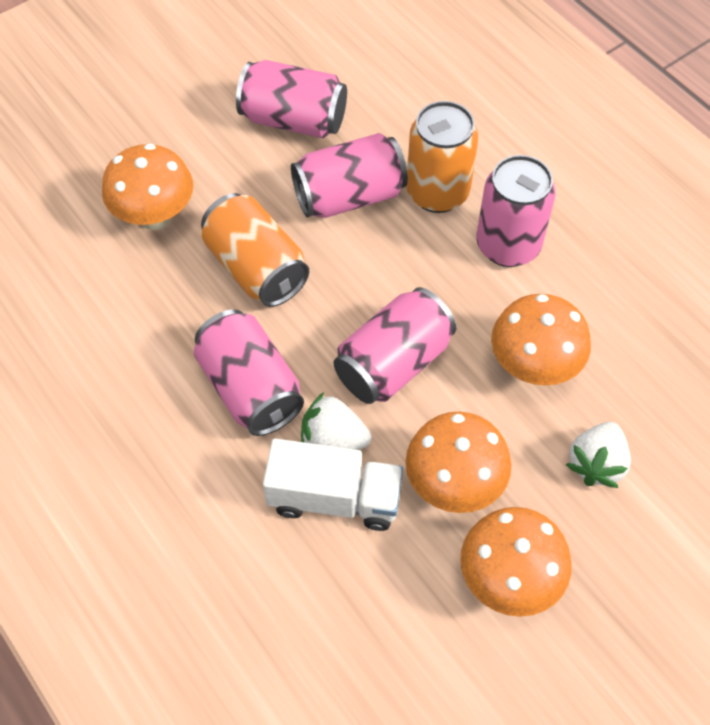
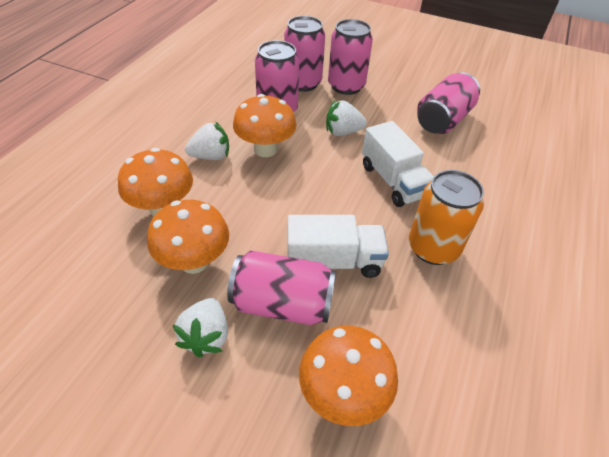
orange can: 2 -> 1
white strawberry: 2 -> 3
white truck: 1 -> 2

